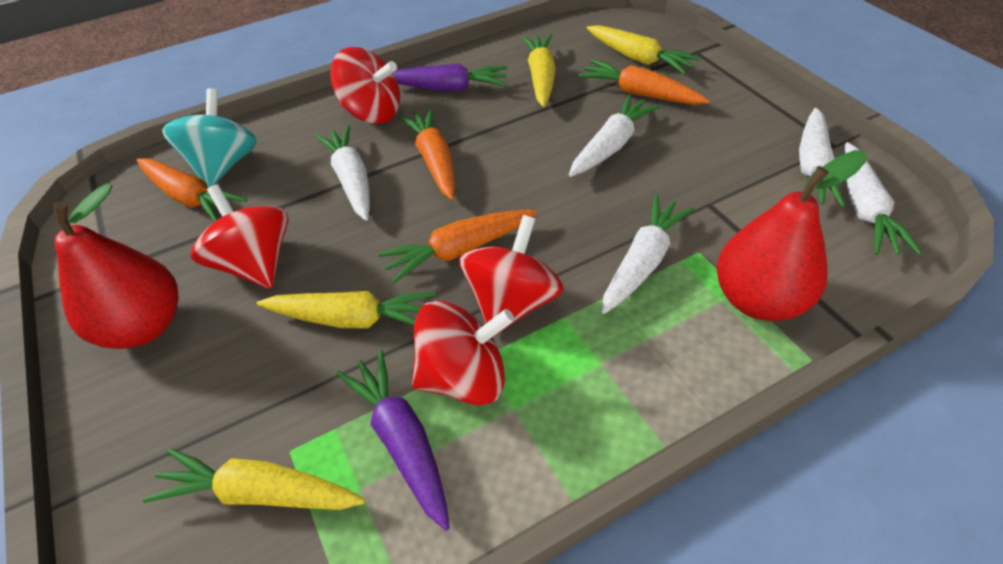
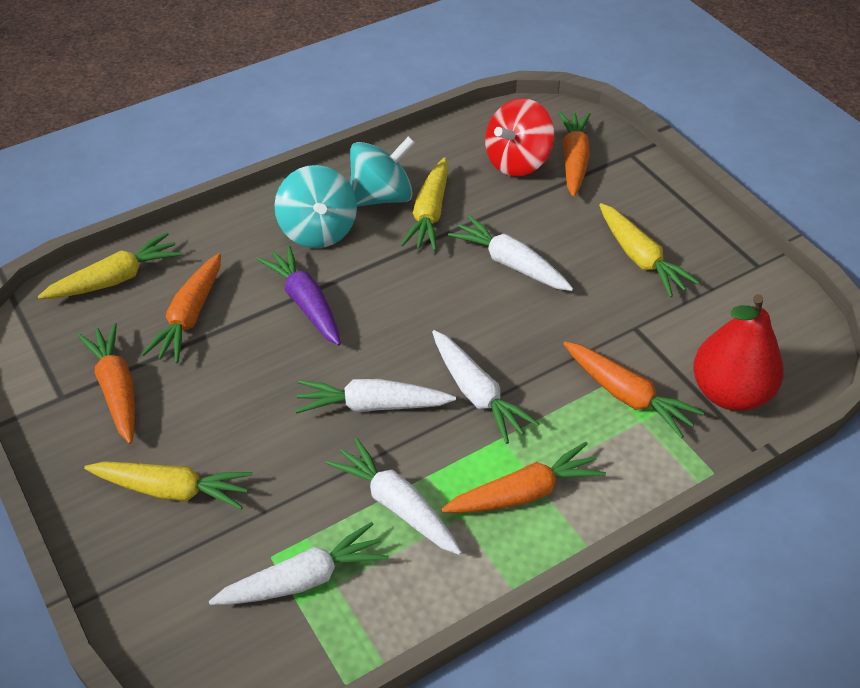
orange carrot: 4 -> 5
purple carrot: 2 -> 1
red pear: 2 -> 1
red spinning top: 4 -> 1
turquoise spinning top: 1 -> 2

